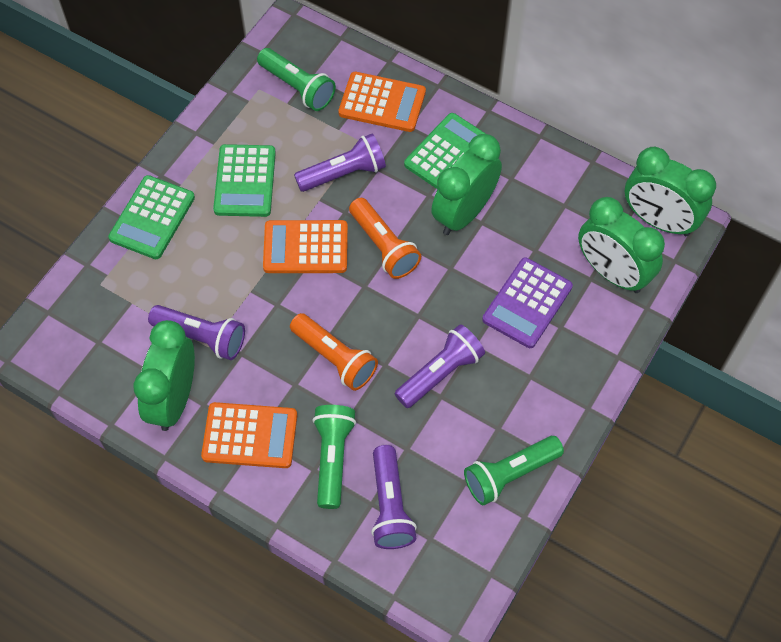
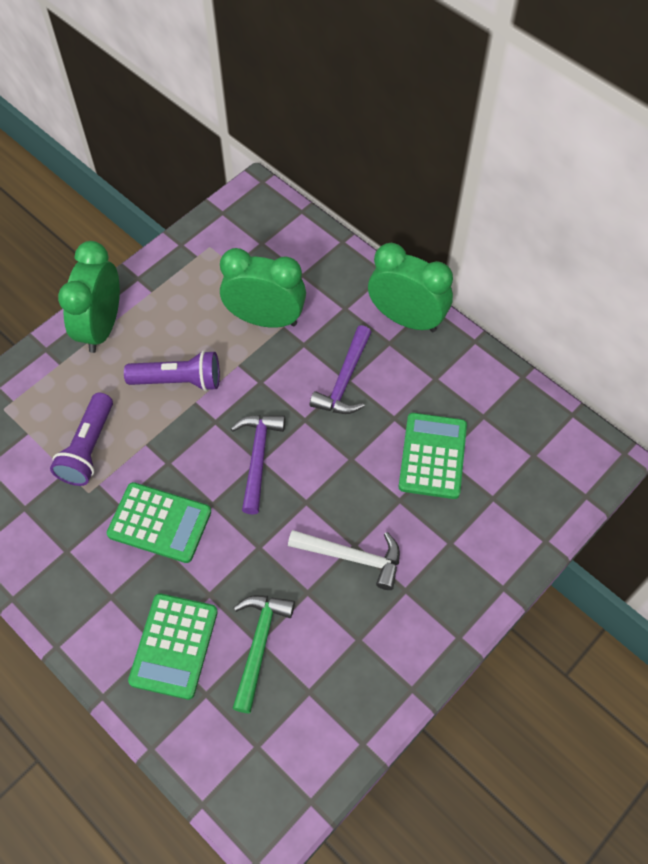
green clock: 4 -> 3
green flashlight: 3 -> 0
green hammer: 0 -> 1
orange calculator: 3 -> 0
orange flashlight: 2 -> 0
purple calculator: 1 -> 0
purple flashlight: 4 -> 2
purple hammer: 0 -> 2
white hammer: 0 -> 1

